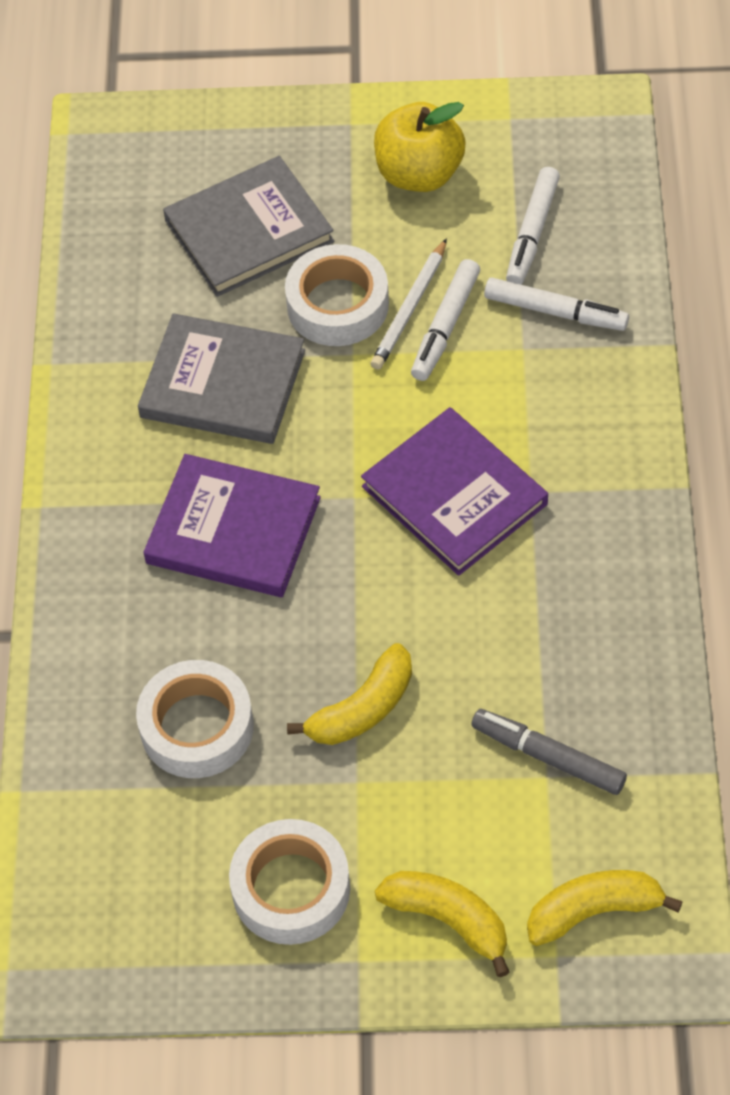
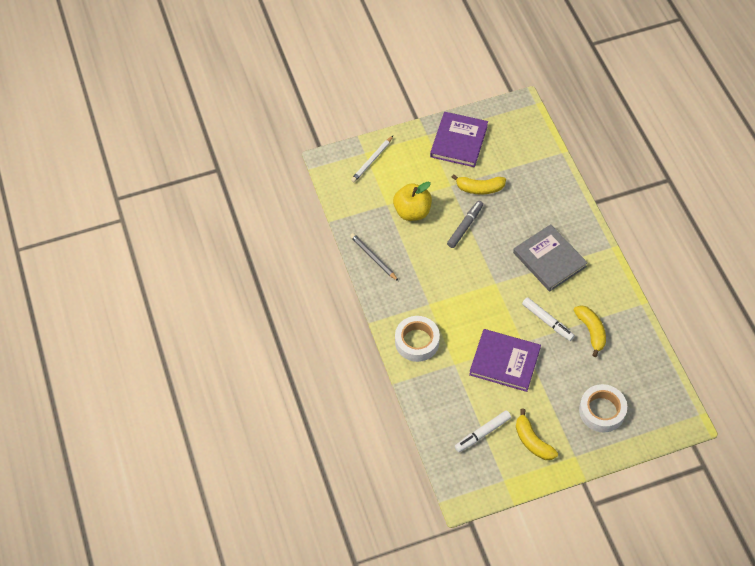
grey book: 2 -> 1
grey pencil: 0 -> 1
white marker: 3 -> 2
white tape: 3 -> 2

